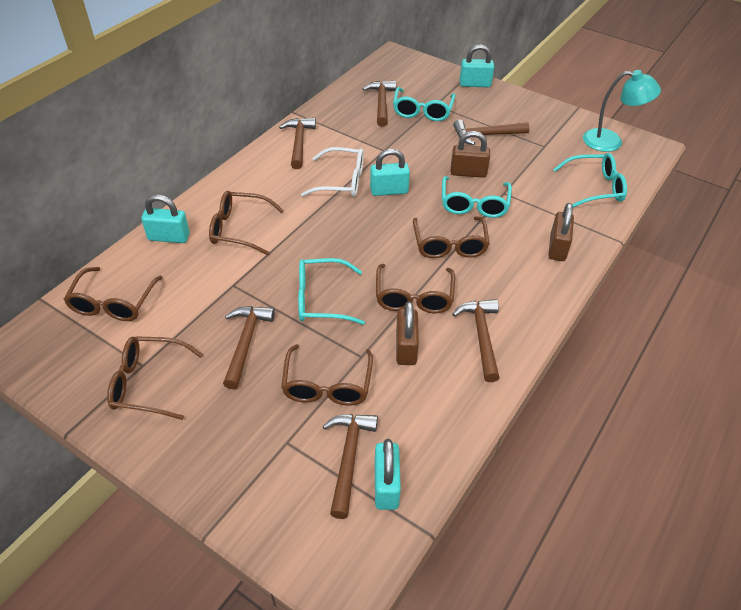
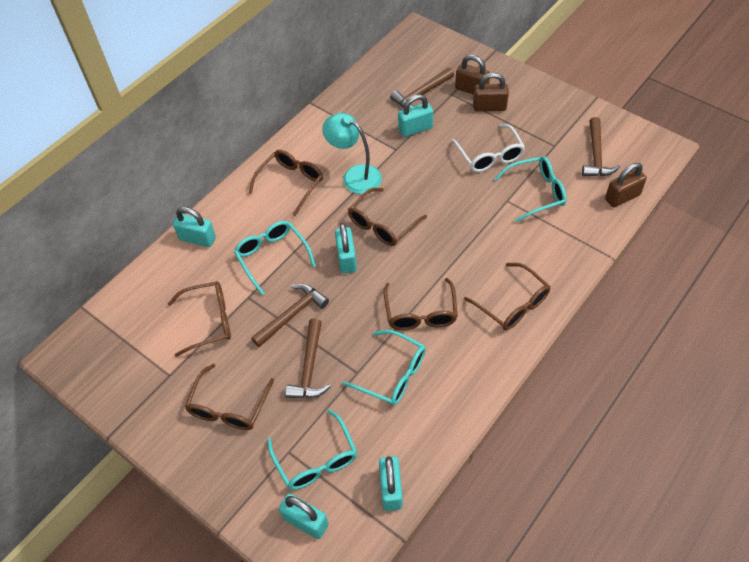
brown hammer: 6 -> 4
turquoise padlock: 4 -> 5

